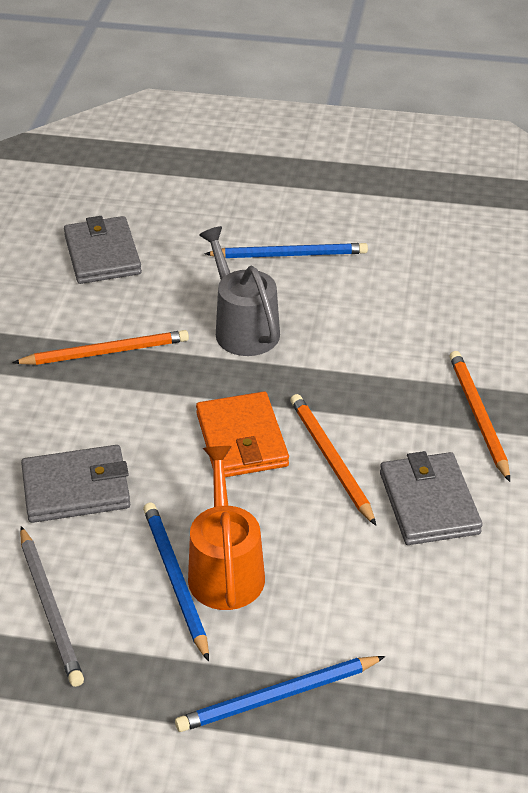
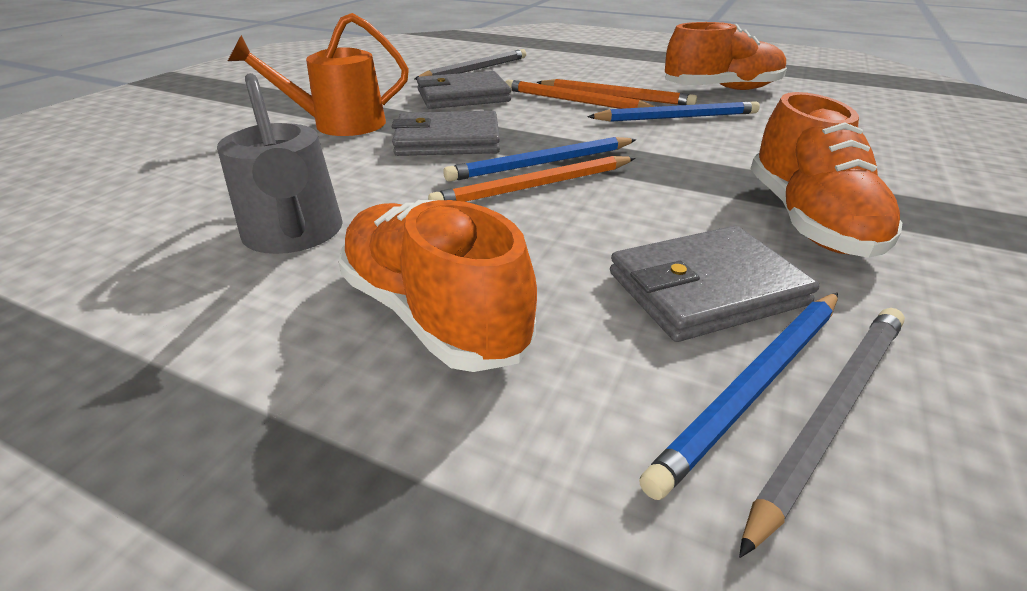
grey pencil: 1 -> 2
orange shoe: 0 -> 3
orange wallet: 1 -> 0

